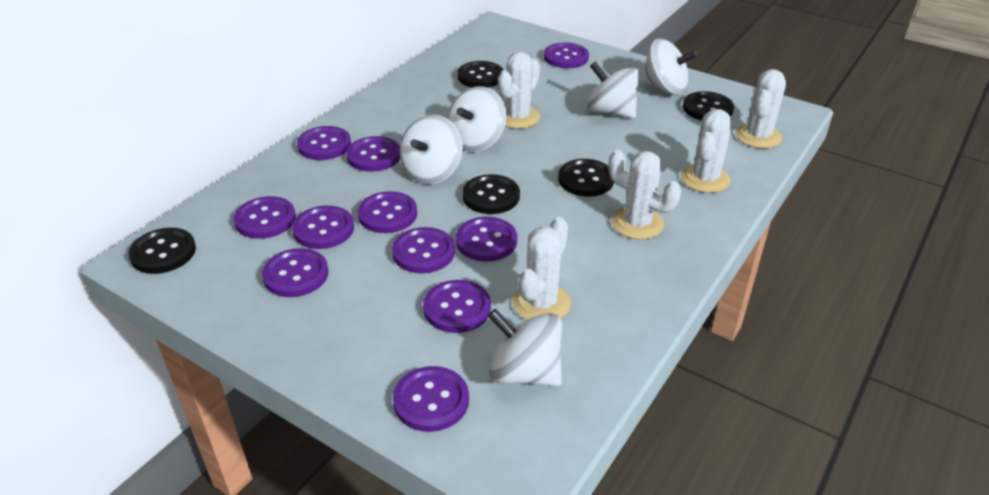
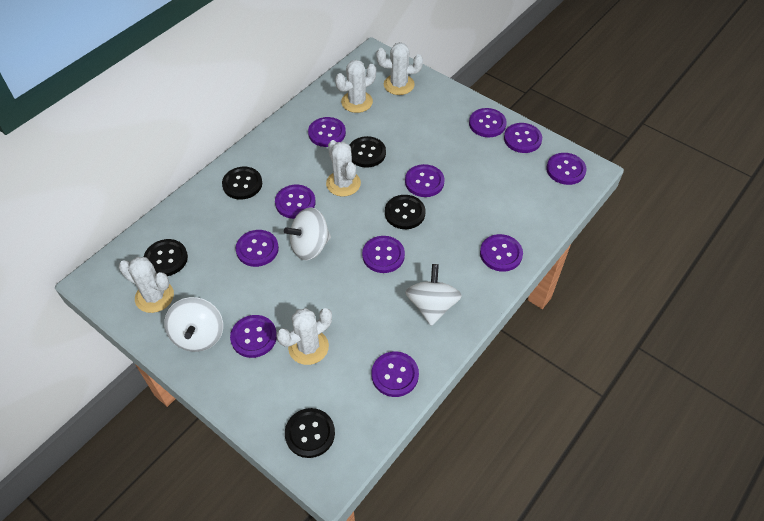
white spinning top: 5 -> 3

